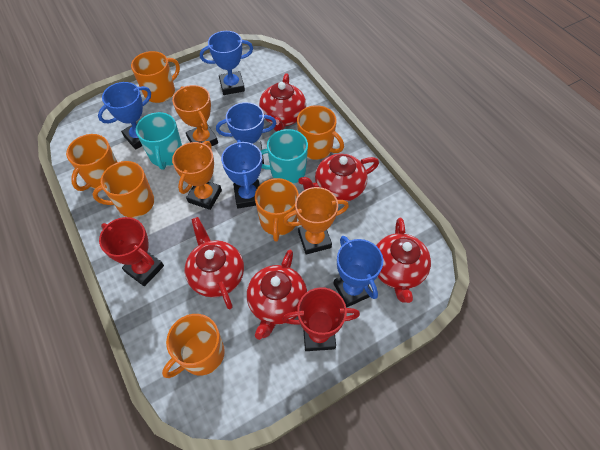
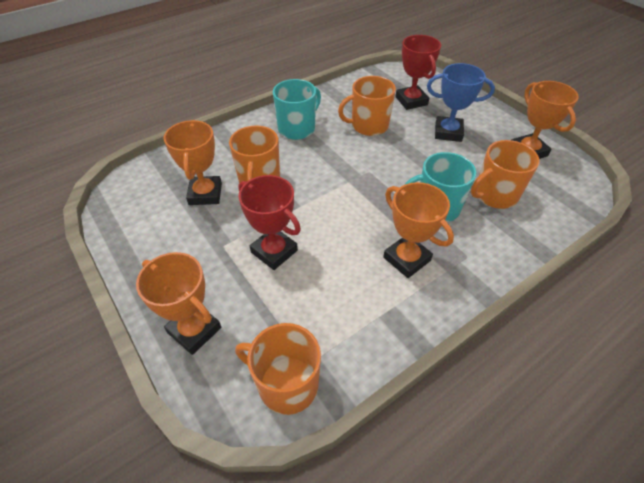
blue trophy: 5 -> 1
orange mug: 6 -> 4
orange trophy: 3 -> 4
red teapot: 5 -> 0

